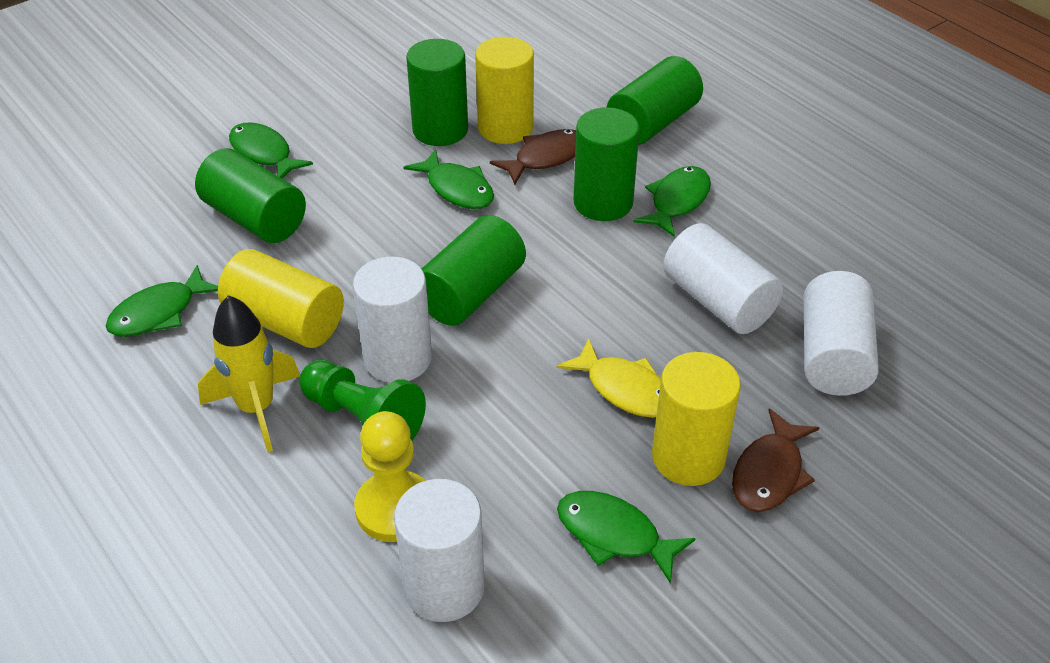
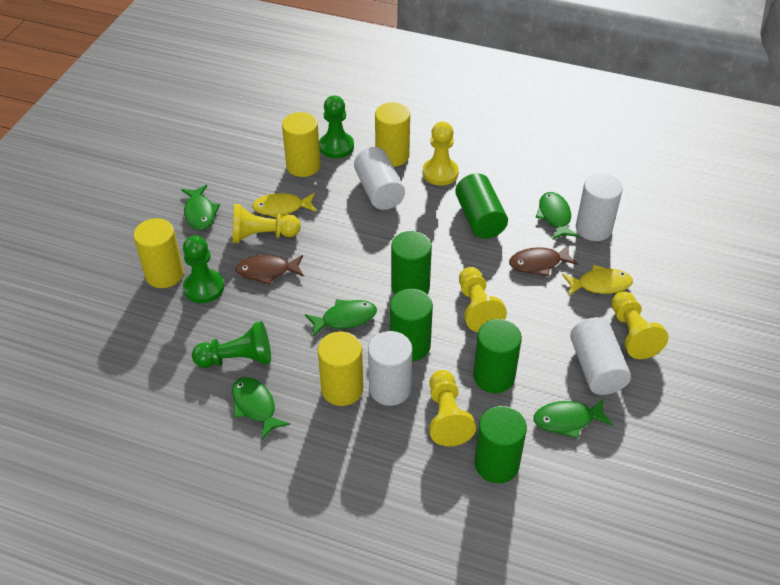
green pawn: 1 -> 3
yellow cylinder: 3 -> 4
yellow fish: 1 -> 2
yellow pawn: 1 -> 5
yellow rocket: 1 -> 0

